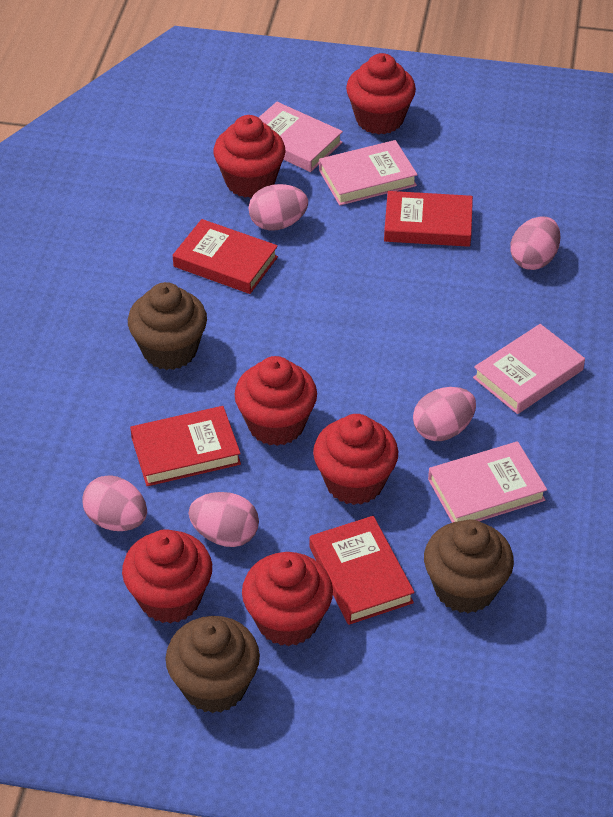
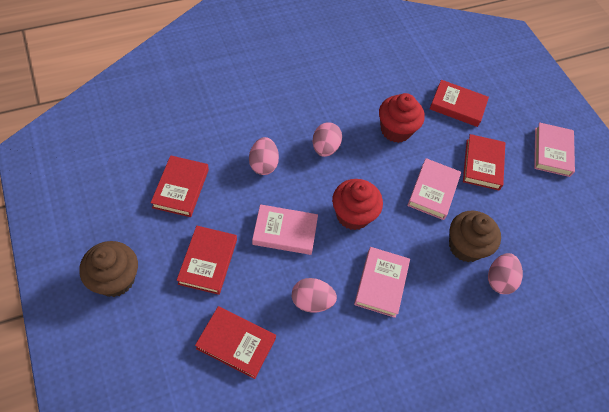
brown cupcake: 3 -> 2
pink egg: 5 -> 4
red book: 4 -> 5
red cupcake: 6 -> 2

